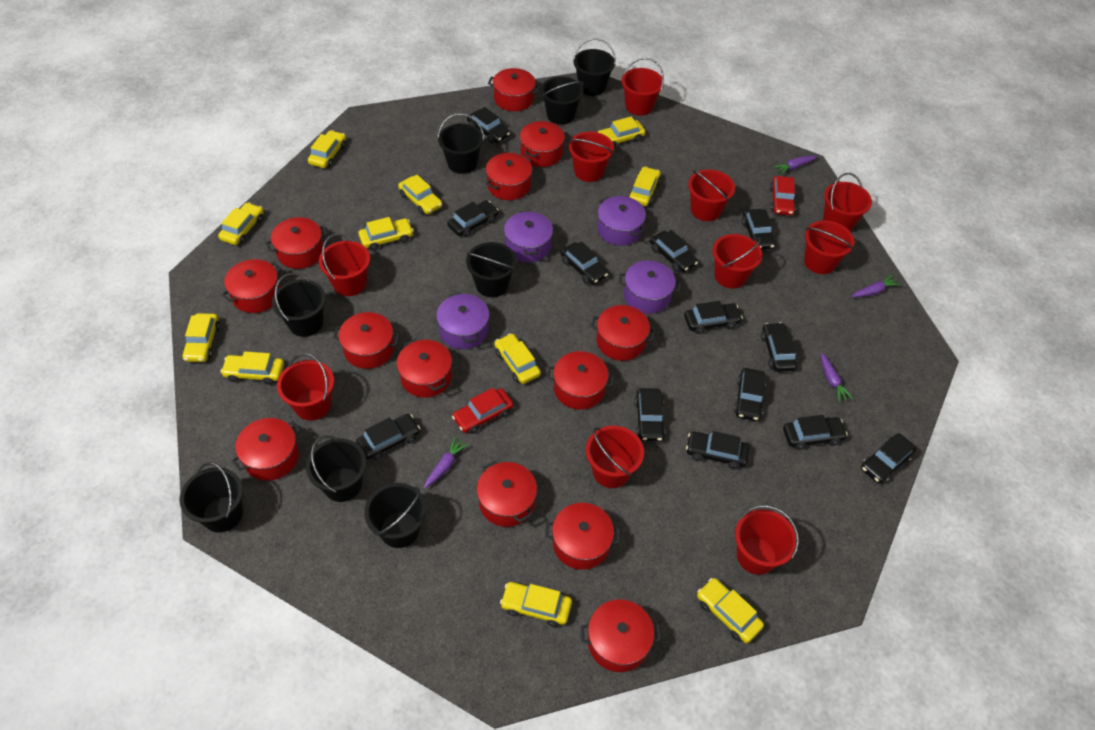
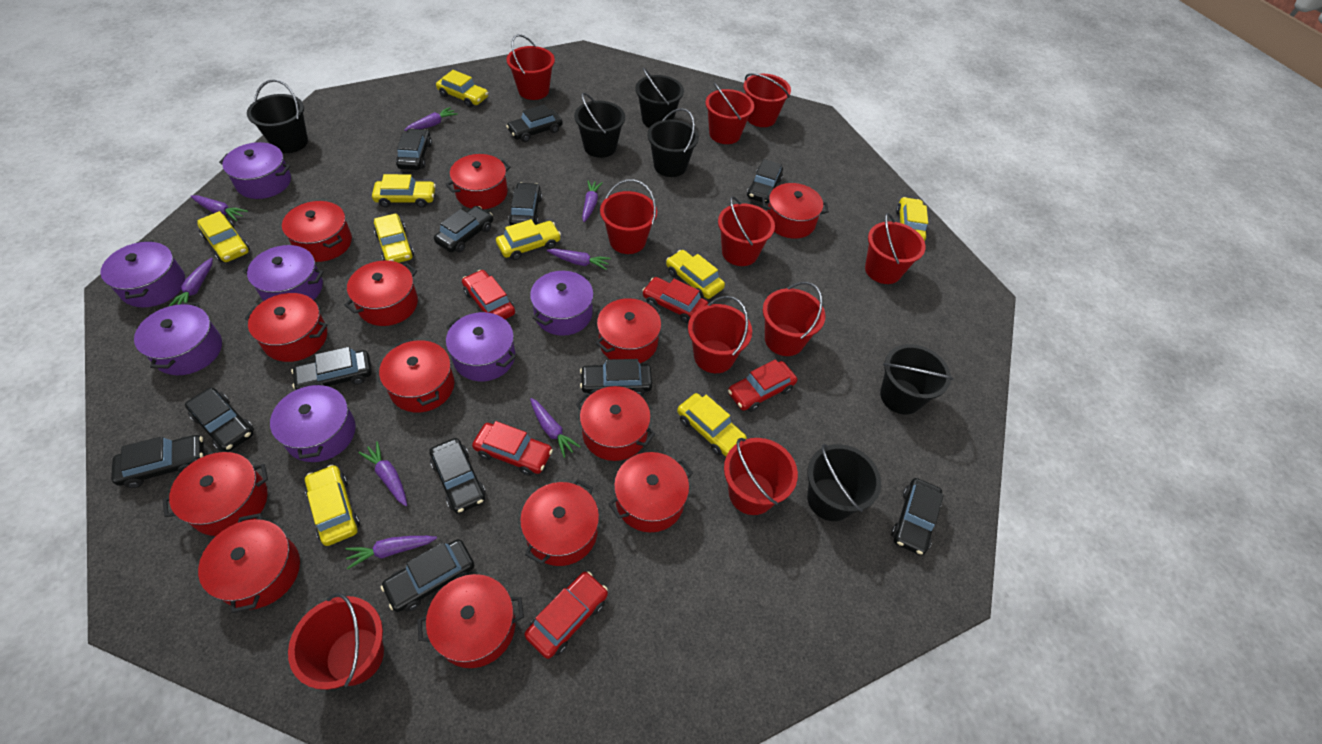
black bucket: 8 -> 6
black car: 13 -> 12
purple carrot: 4 -> 8
purple pot: 4 -> 7
red car: 2 -> 5
yellow car: 11 -> 9

